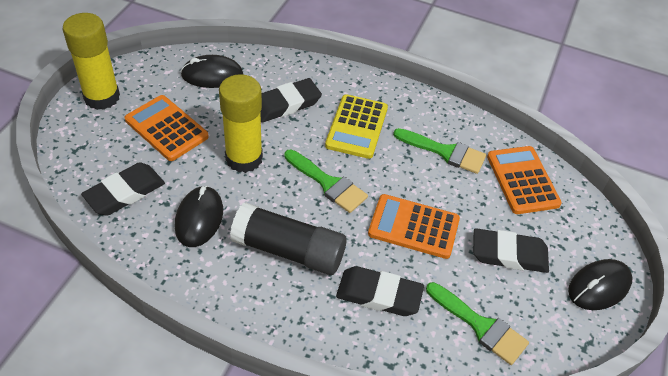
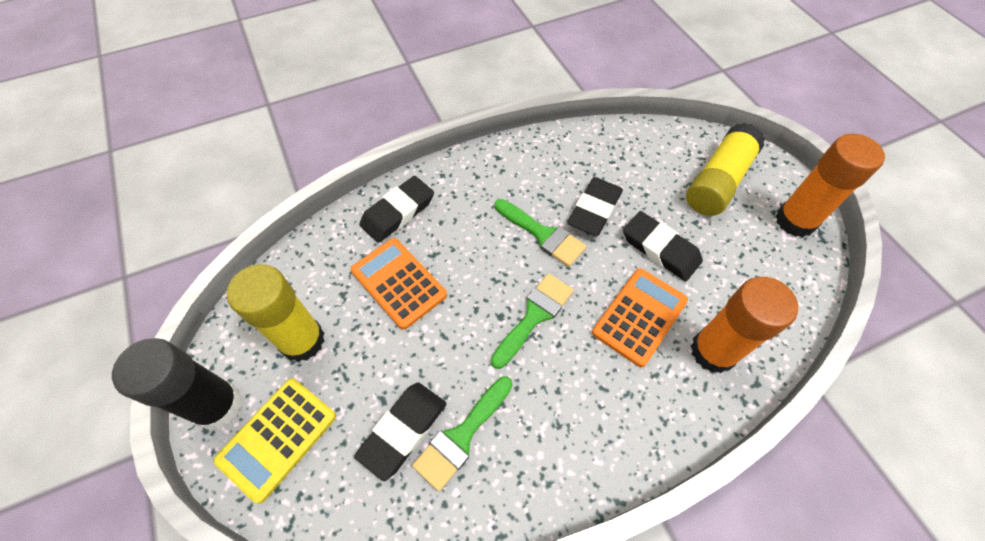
black mouse: 3 -> 0
orange calculator: 3 -> 2
orange glue stick: 0 -> 2

